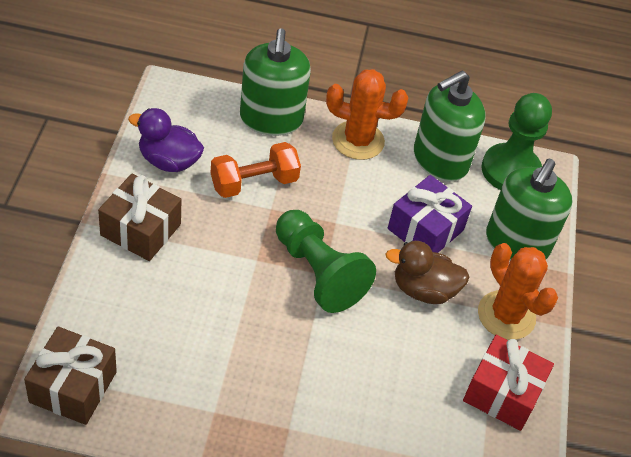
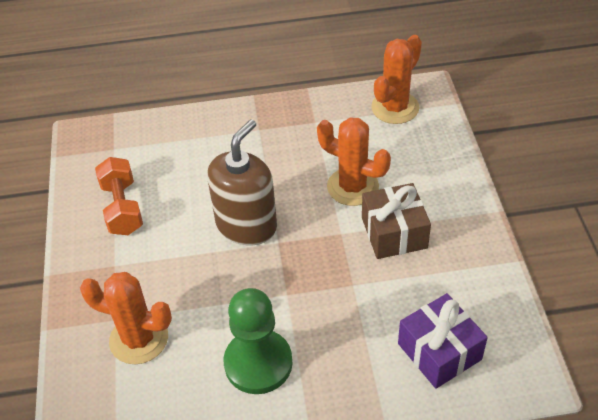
brown duck: 1 -> 0
brown gift: 2 -> 1
brown soap dispenser: 0 -> 1
green pawn: 2 -> 1
green soap dispenser: 3 -> 0
orange cactus: 2 -> 3
purple duck: 1 -> 0
red gift: 1 -> 0

